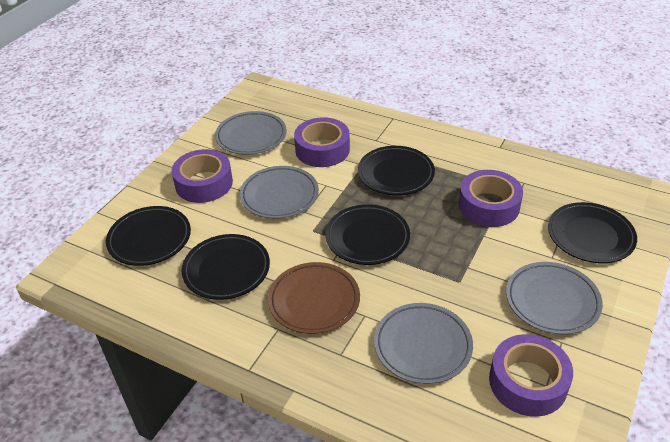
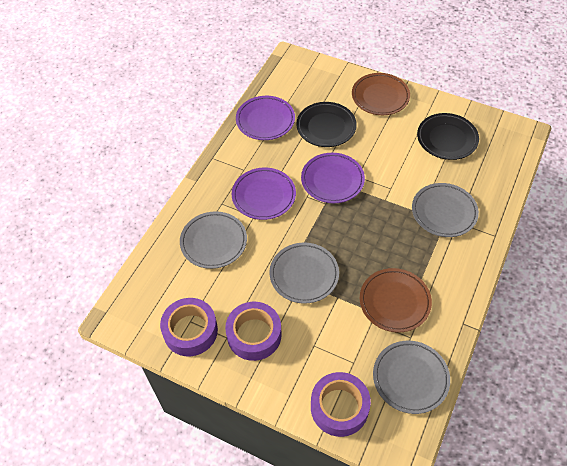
black plate: 5 -> 2
brown plate: 1 -> 2
purple plate: 0 -> 3
purple tape: 4 -> 3

